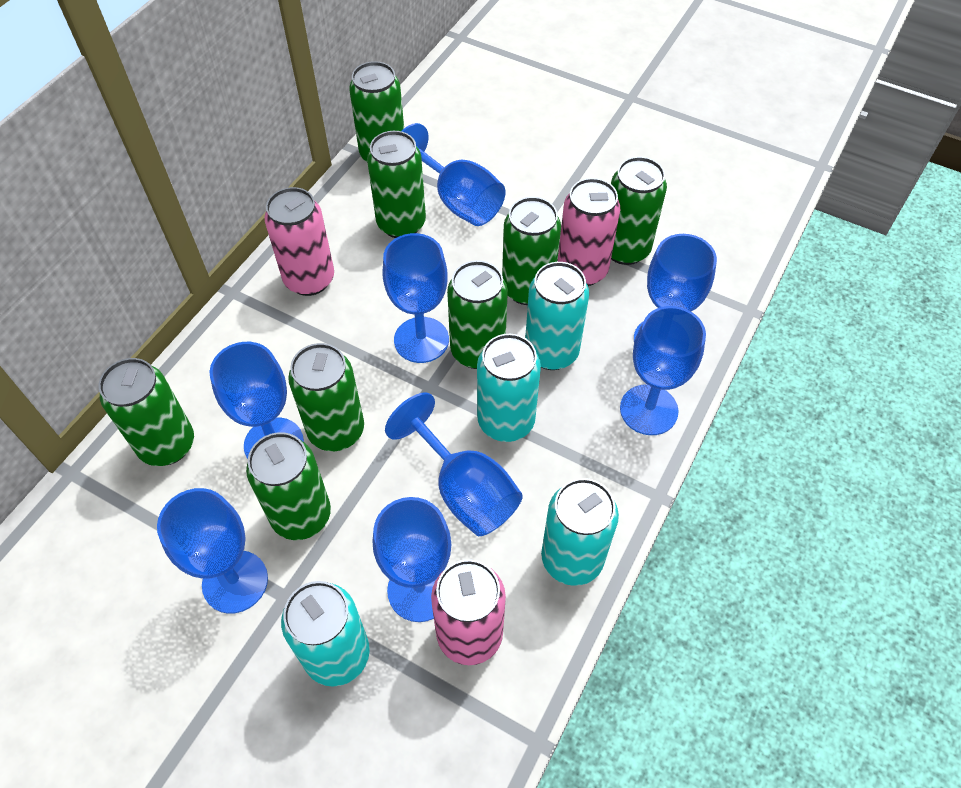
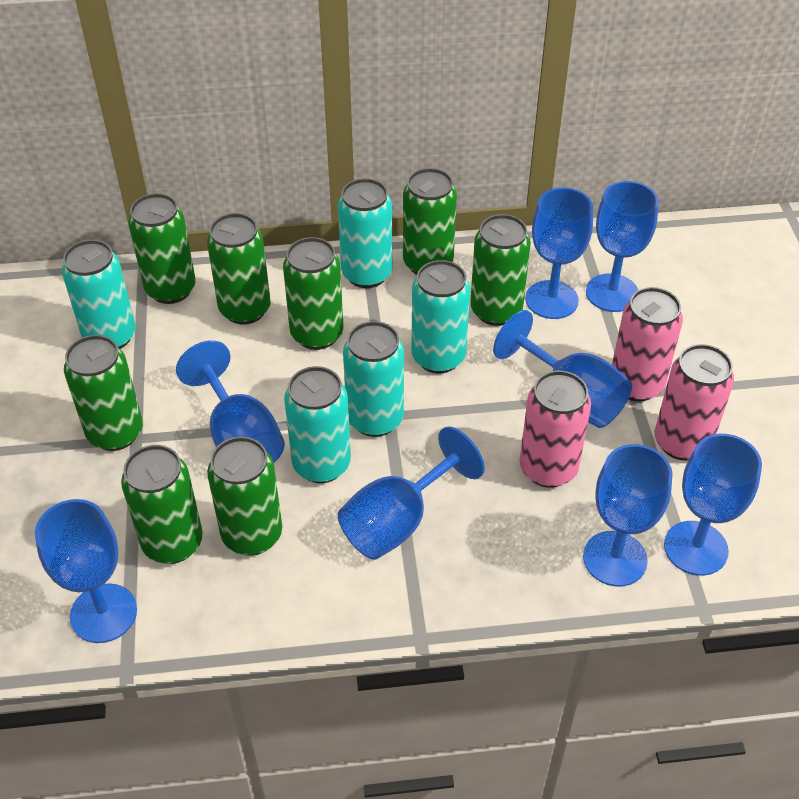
turquoise can: 4 -> 5

